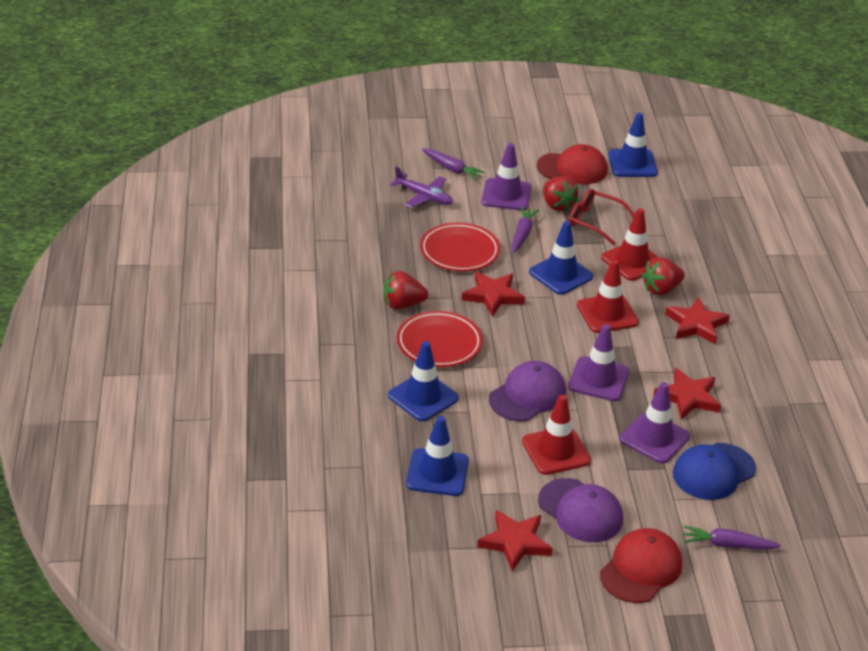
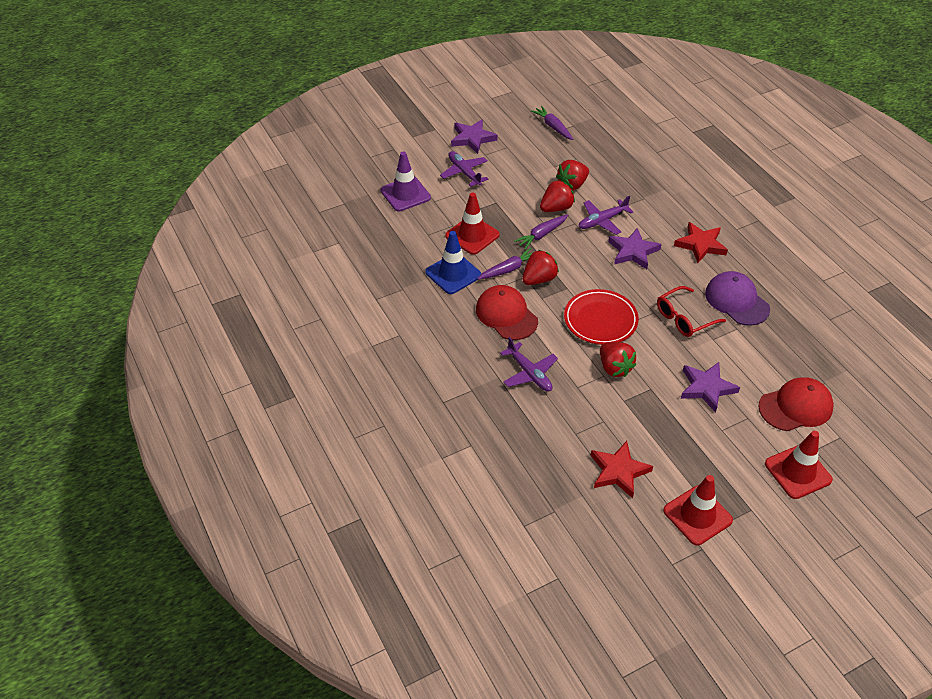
blue cap: 1 -> 0
blue traffic cone: 4 -> 1
purple cap: 2 -> 1
purple plane: 1 -> 3
purple star: 0 -> 3
purple traffic cone: 3 -> 1
red plate: 2 -> 1
red star: 4 -> 2
red strawberry: 3 -> 4

